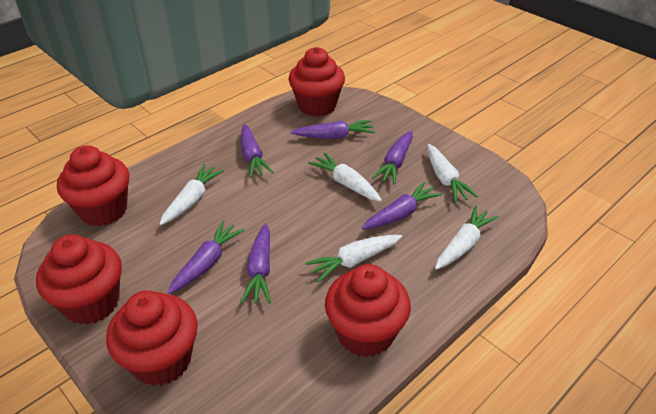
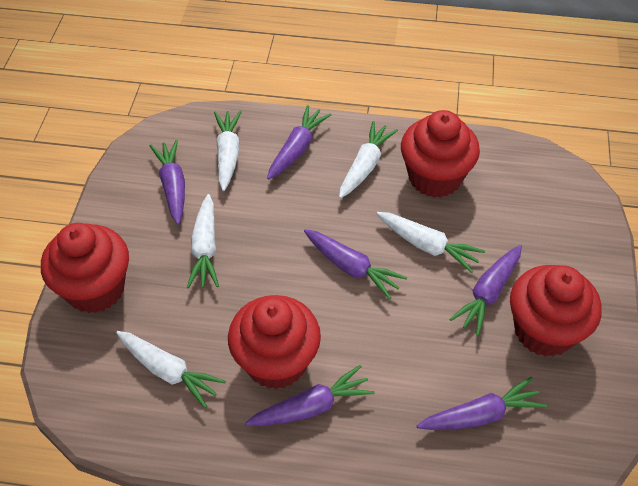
red cupcake: 5 -> 4

